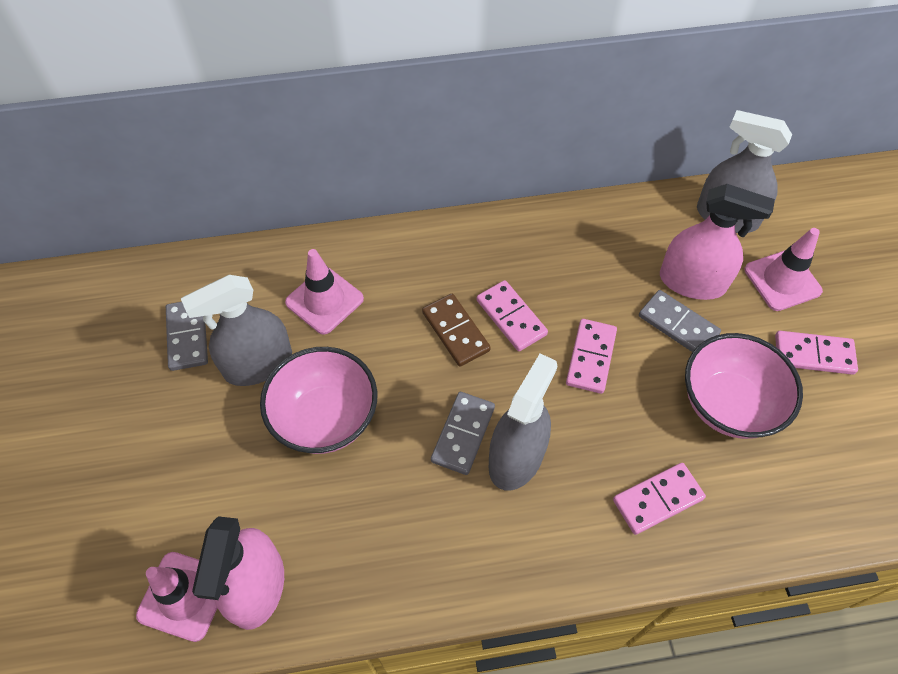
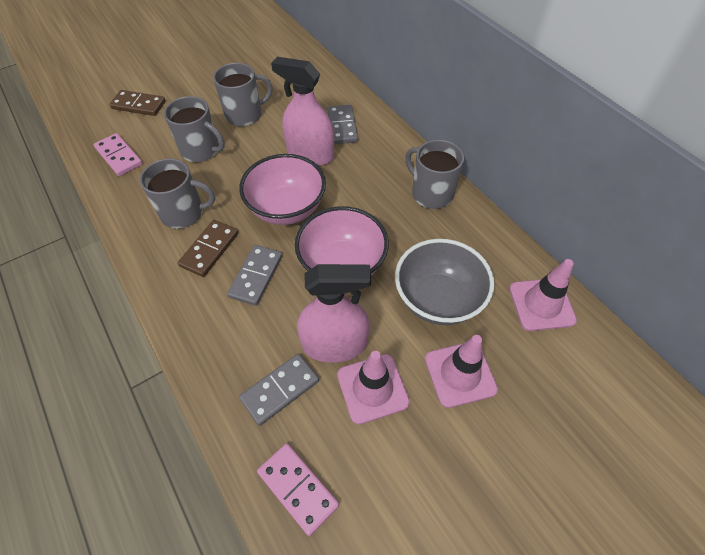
brown domino: 1 -> 2
grey bowl: 0 -> 1
grey mug: 0 -> 4
grey spray bottle: 3 -> 0
pink domino: 4 -> 2

